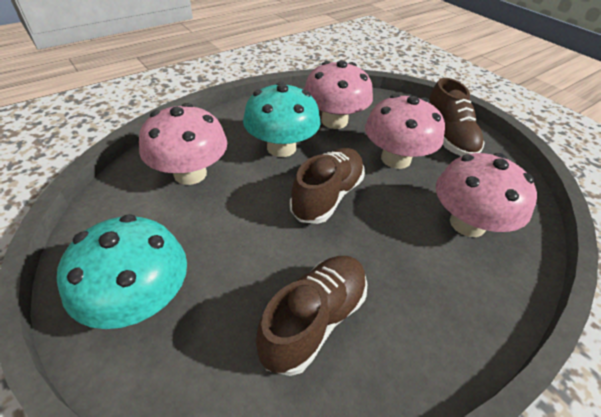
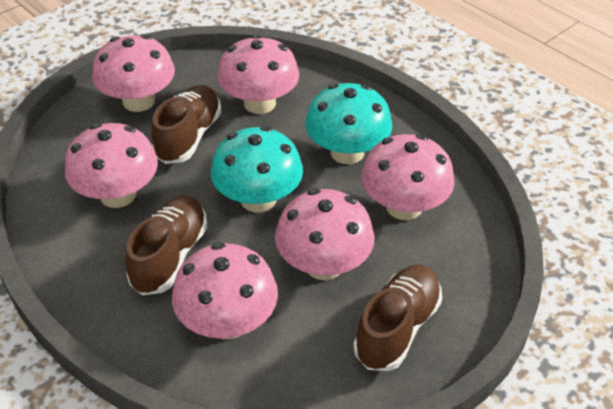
pink mushroom: 4 -> 6

